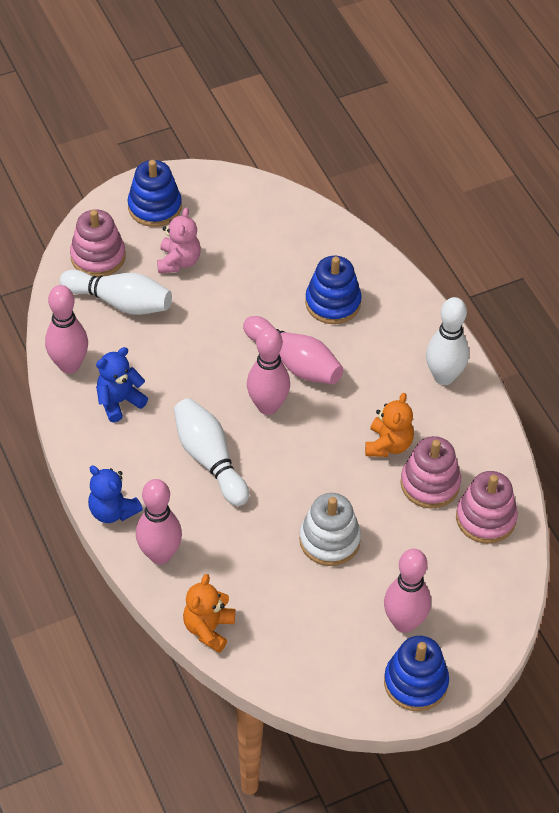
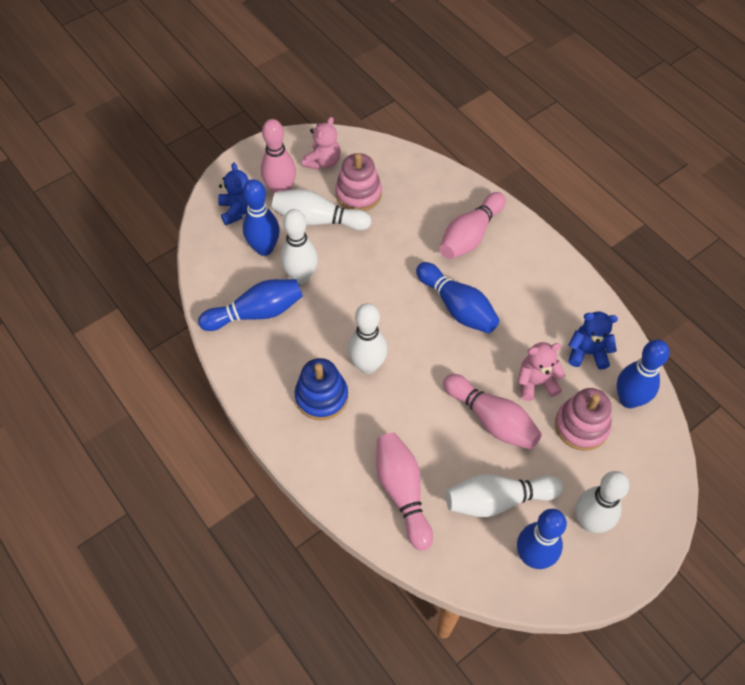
blue bowling pin: 0 -> 5
blue stacking toy: 3 -> 1
orange teddy bear: 2 -> 0
pink bowling pin: 5 -> 4
pink stacking toy: 3 -> 2
pink teddy bear: 1 -> 2
white bowling pin: 3 -> 5
white stacking toy: 1 -> 0

